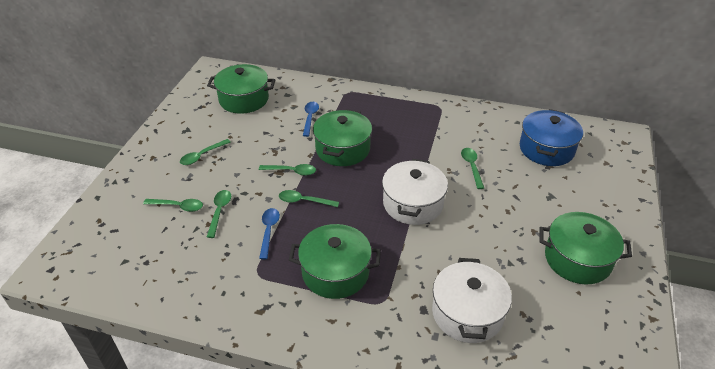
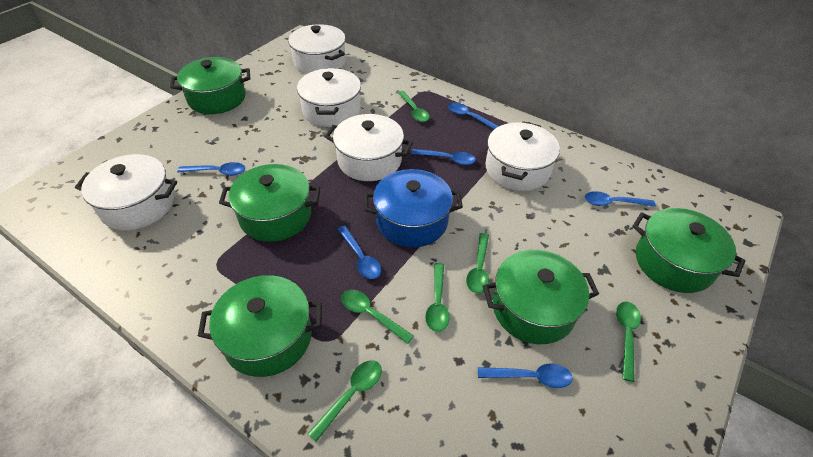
blue spoon: 2 -> 6
green pot: 4 -> 5
white pot: 2 -> 5

